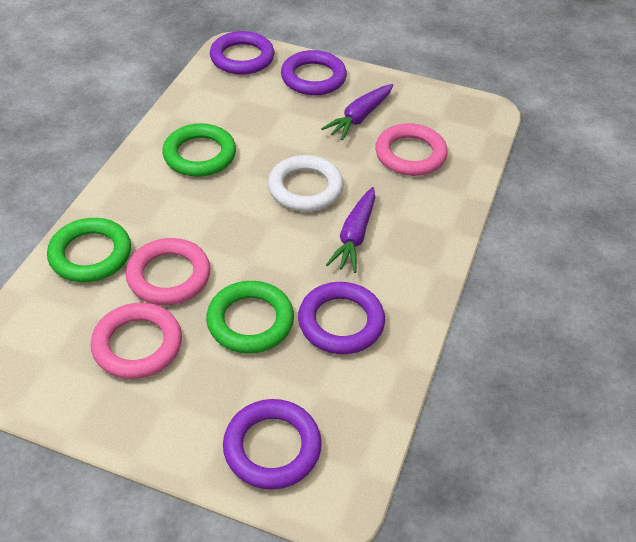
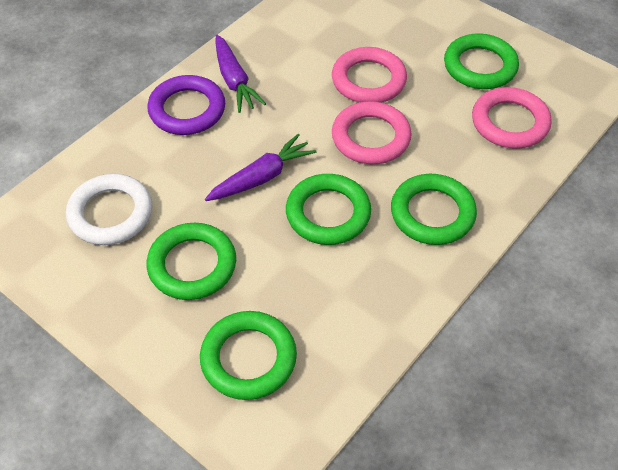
green ring: 3 -> 5
purple ring: 4 -> 1

